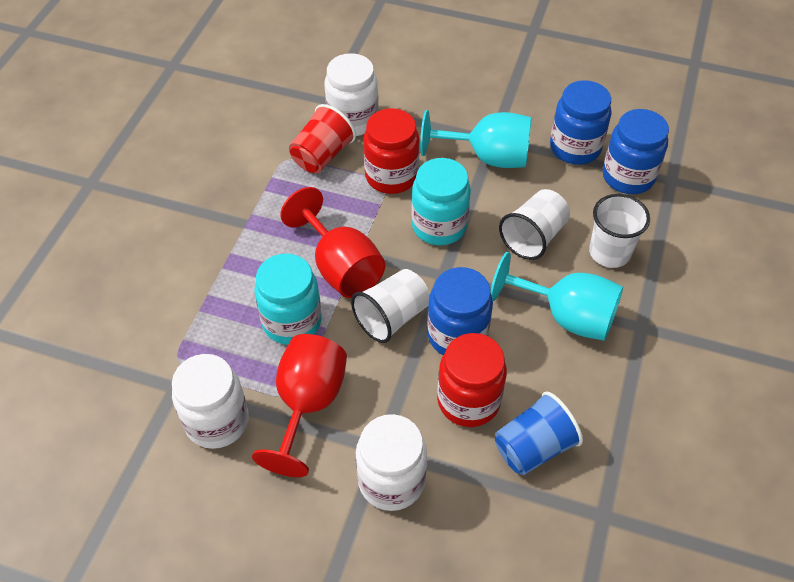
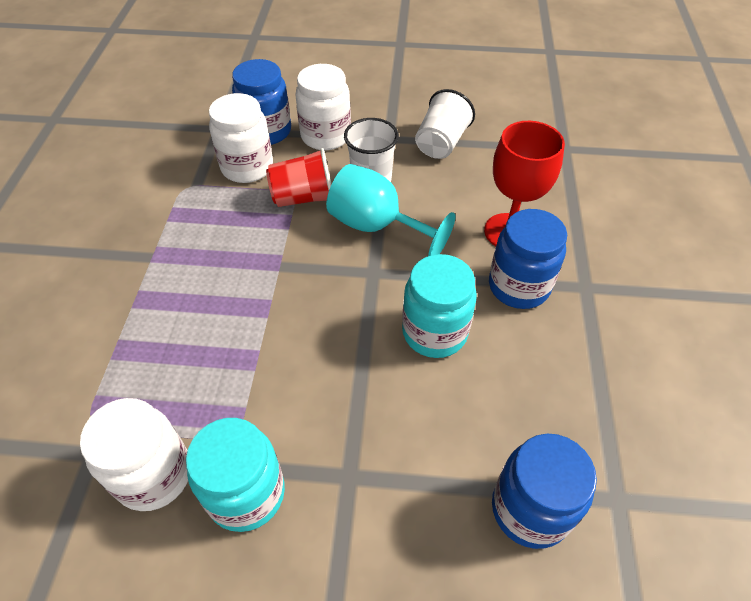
blue cup: 1 -> 0
red goblet: 2 -> 1
red jar: 2 -> 0
turquoise goblet: 2 -> 1
white cup: 3 -> 2

